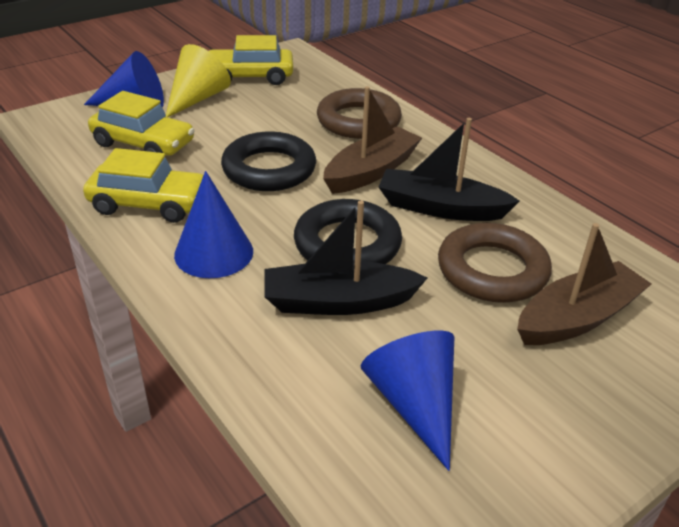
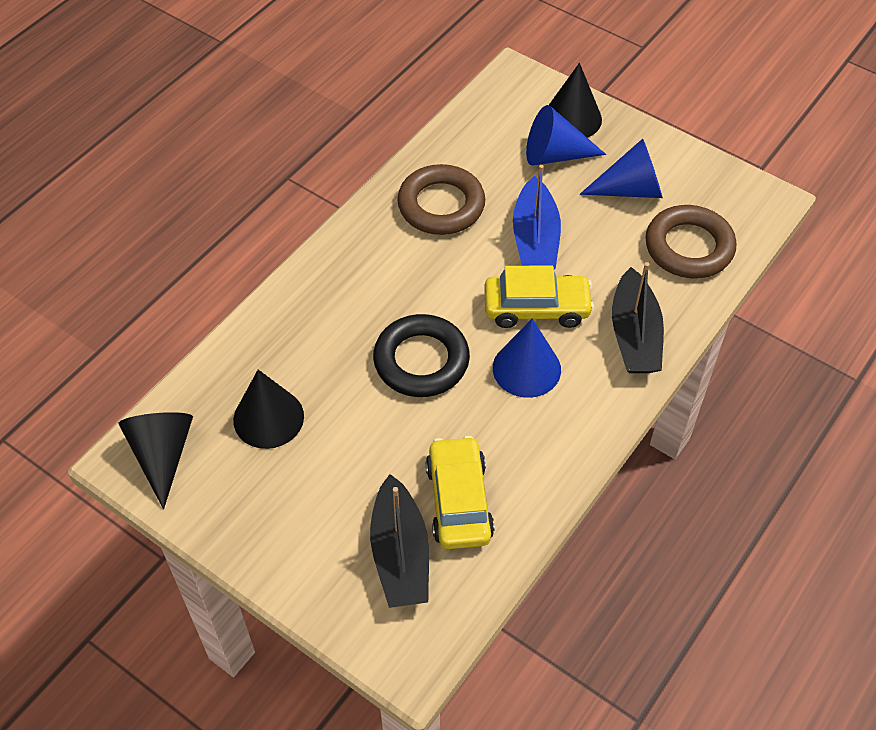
black cone: 0 -> 3
black ring: 2 -> 1
blue boat: 0 -> 1
brown boat: 2 -> 0
yellow car: 3 -> 2
yellow cone: 1 -> 0

